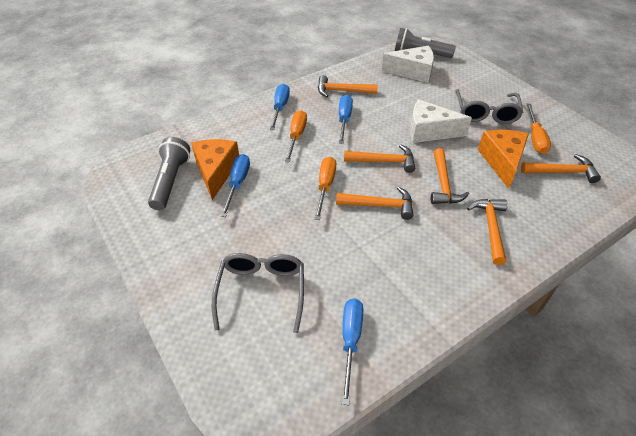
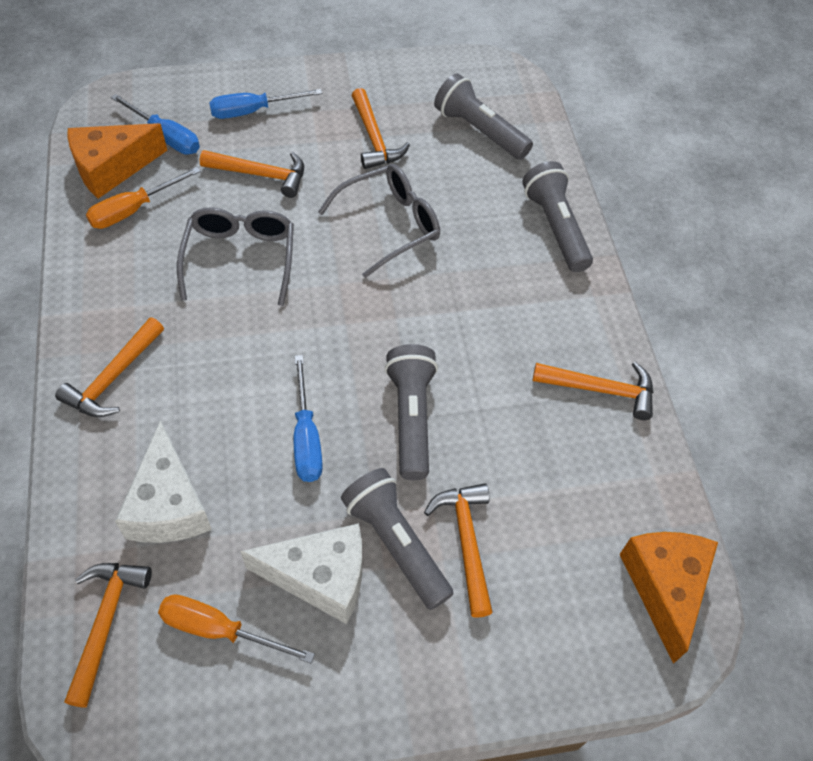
blue screwdriver: 4 -> 3
grey flashlight: 2 -> 4
orange screwdriver: 3 -> 2

